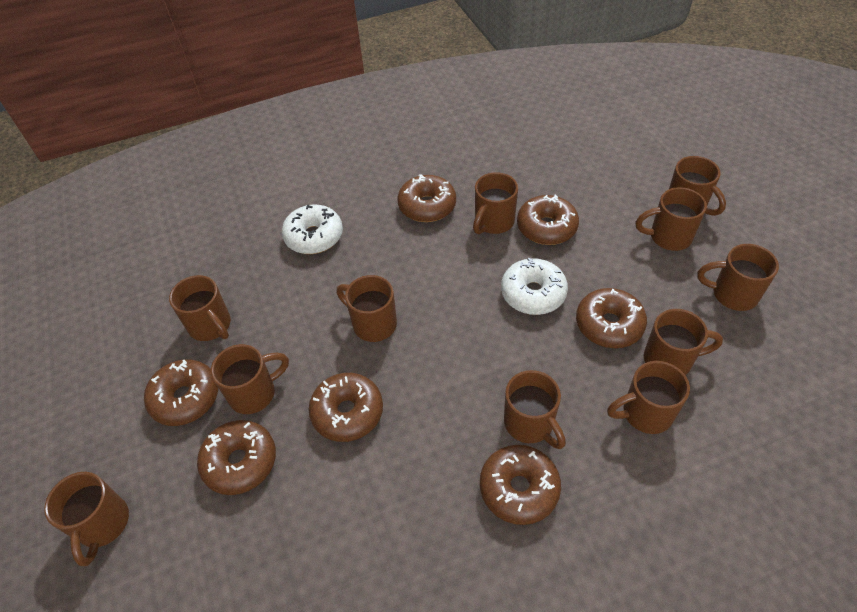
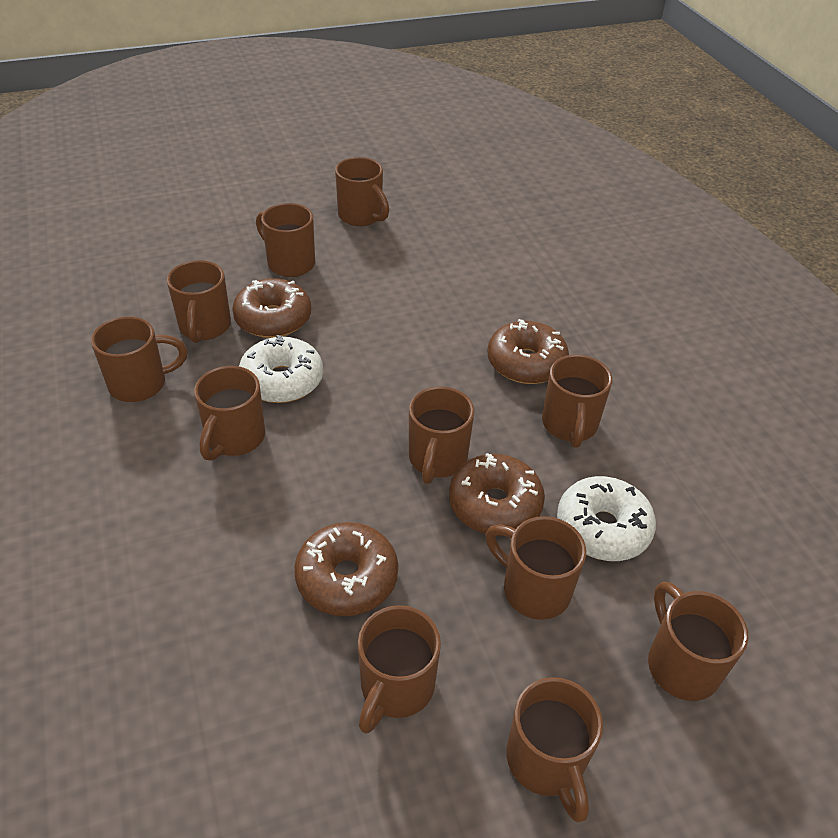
brown donut: 7 -> 4

